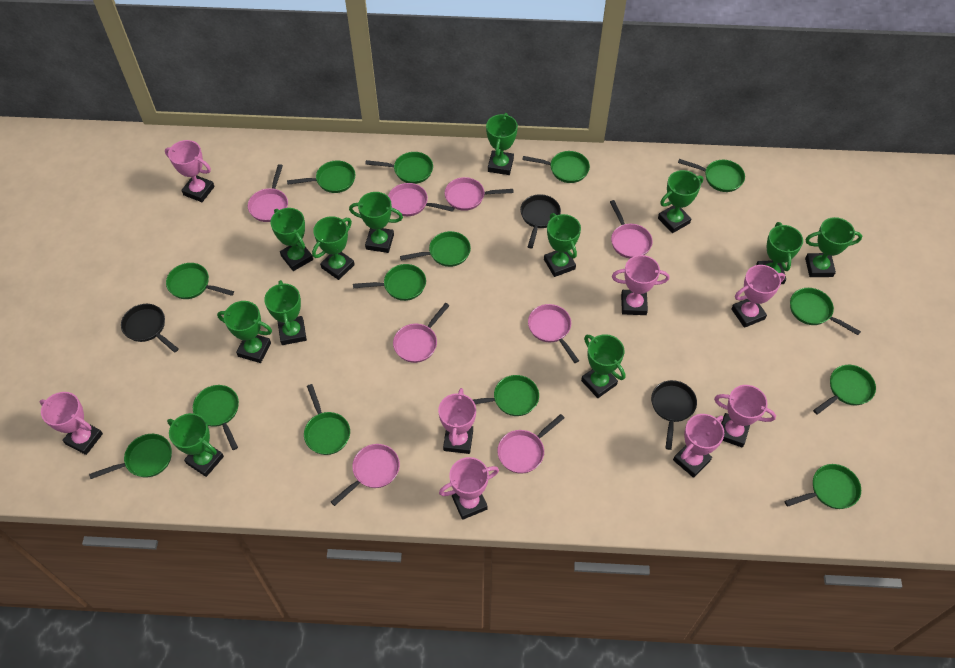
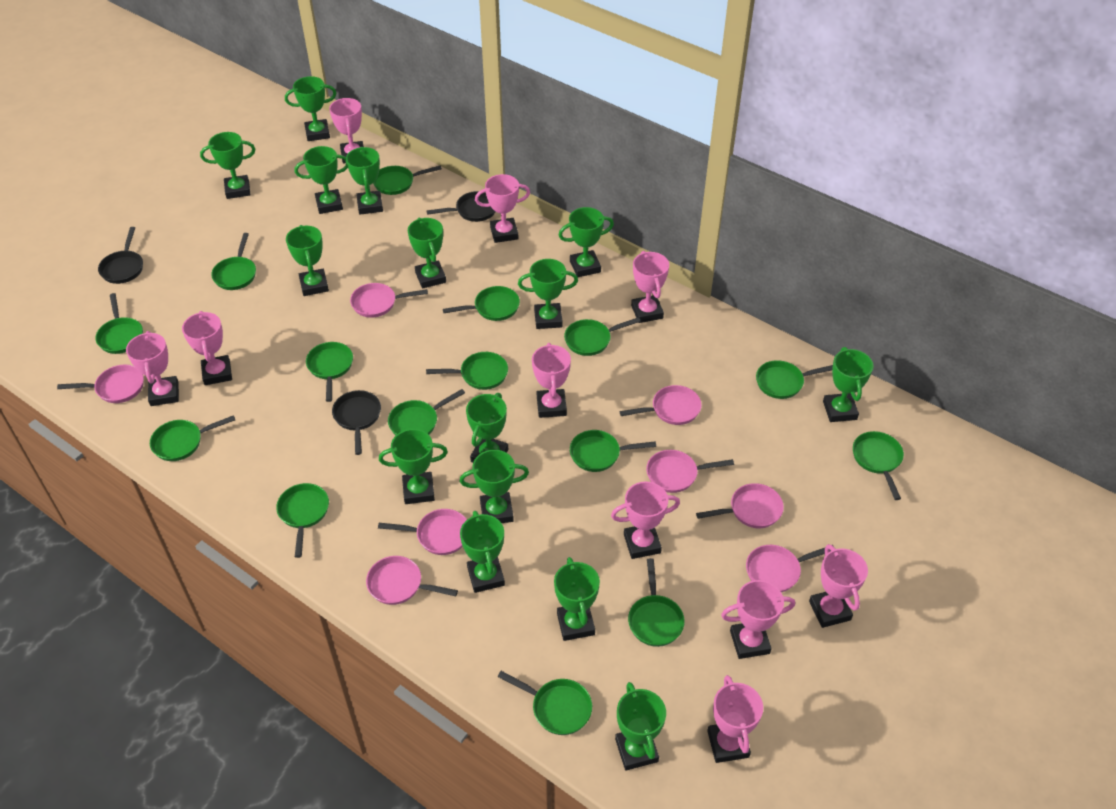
green pan: 14 -> 15
green trophy: 12 -> 15
pink trophy: 8 -> 10

